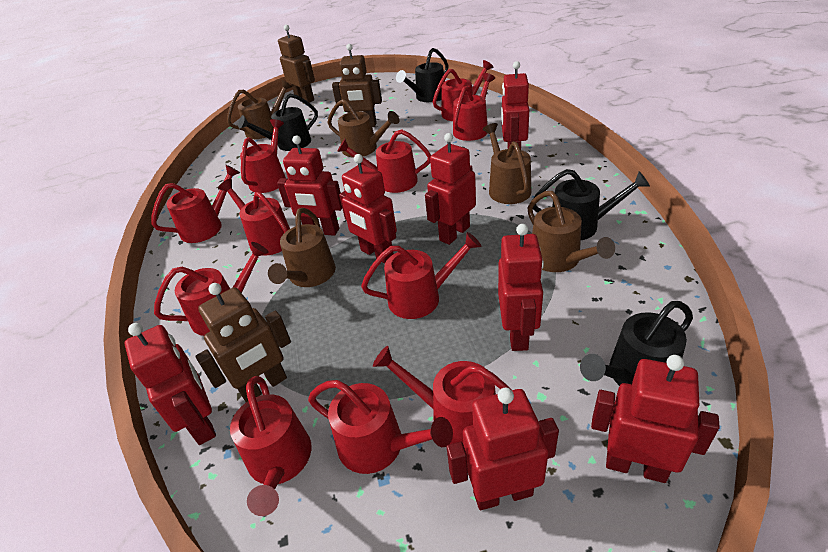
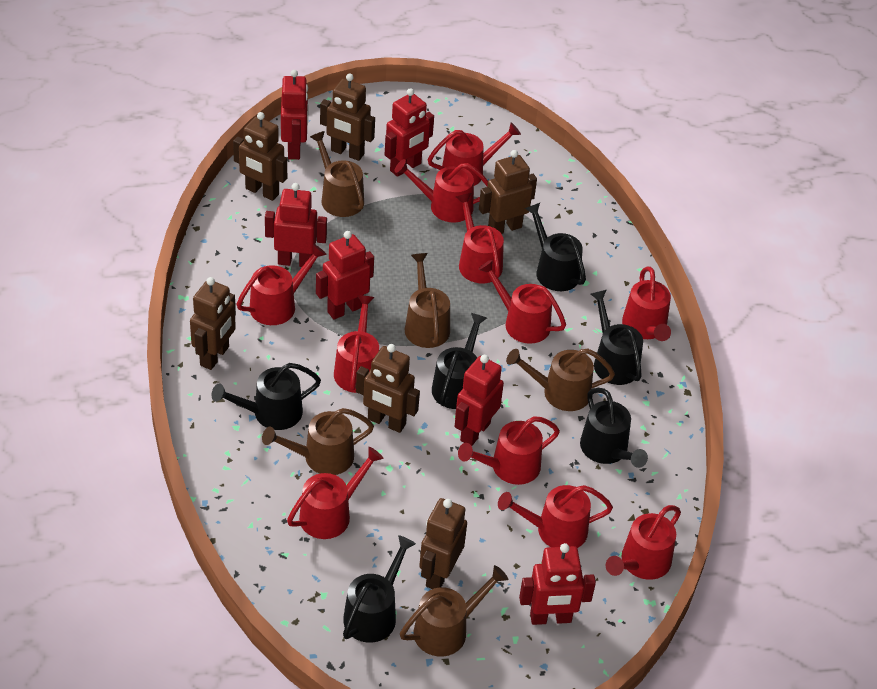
black watering can: 4 -> 6
brown robot: 3 -> 6
red robot: 8 -> 6

